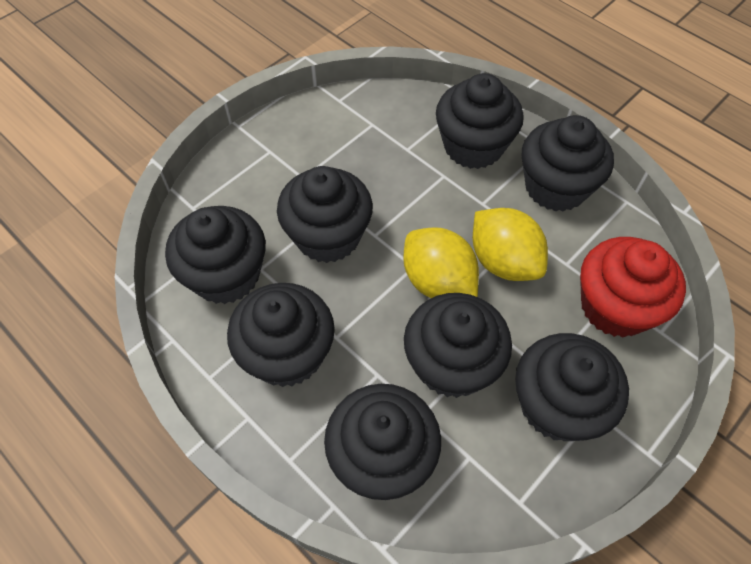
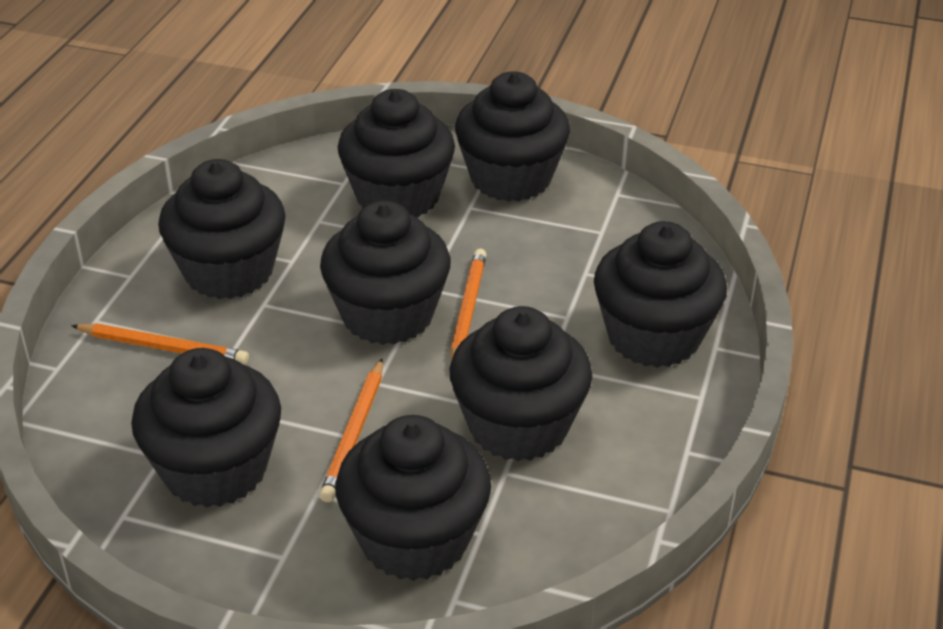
orange pencil: 0 -> 3
red cupcake: 1 -> 0
yellow lemon: 2 -> 0

